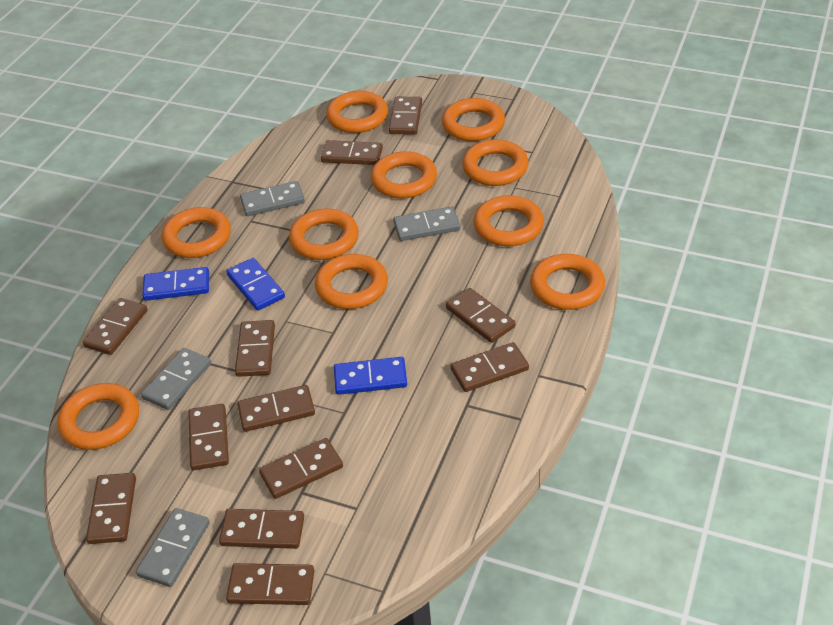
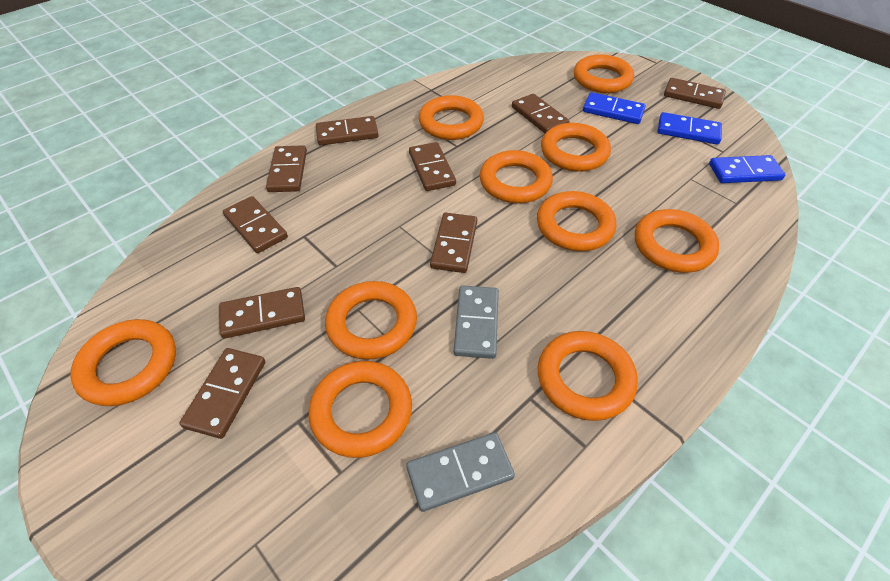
brown domino: 12 -> 9
grey domino: 4 -> 2

